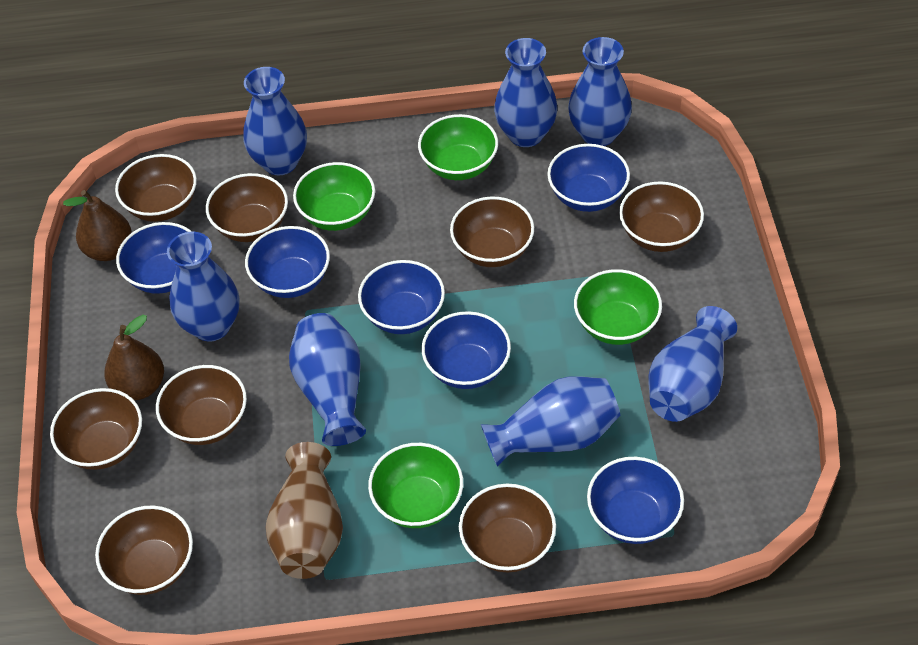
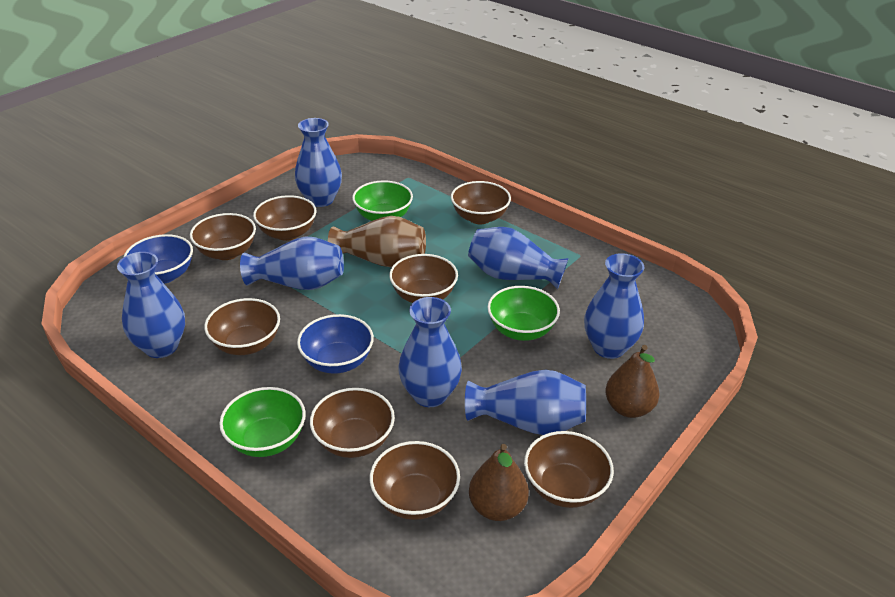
blue bowl: 6 -> 2
green bowl: 4 -> 3

